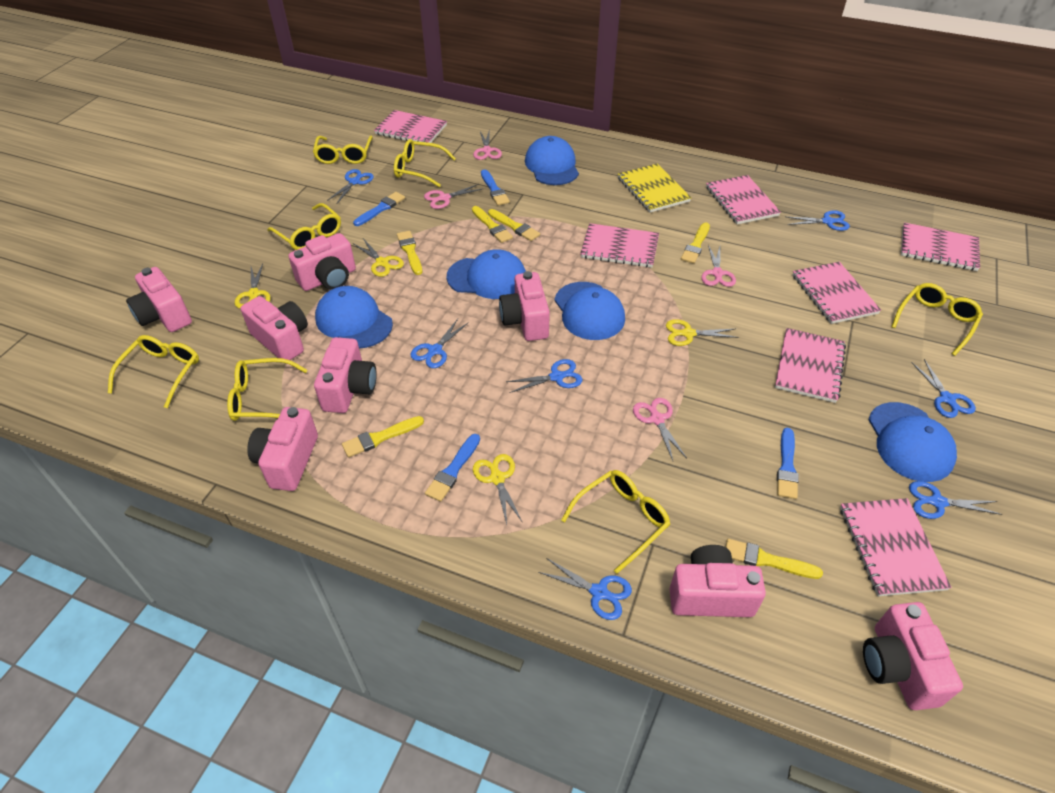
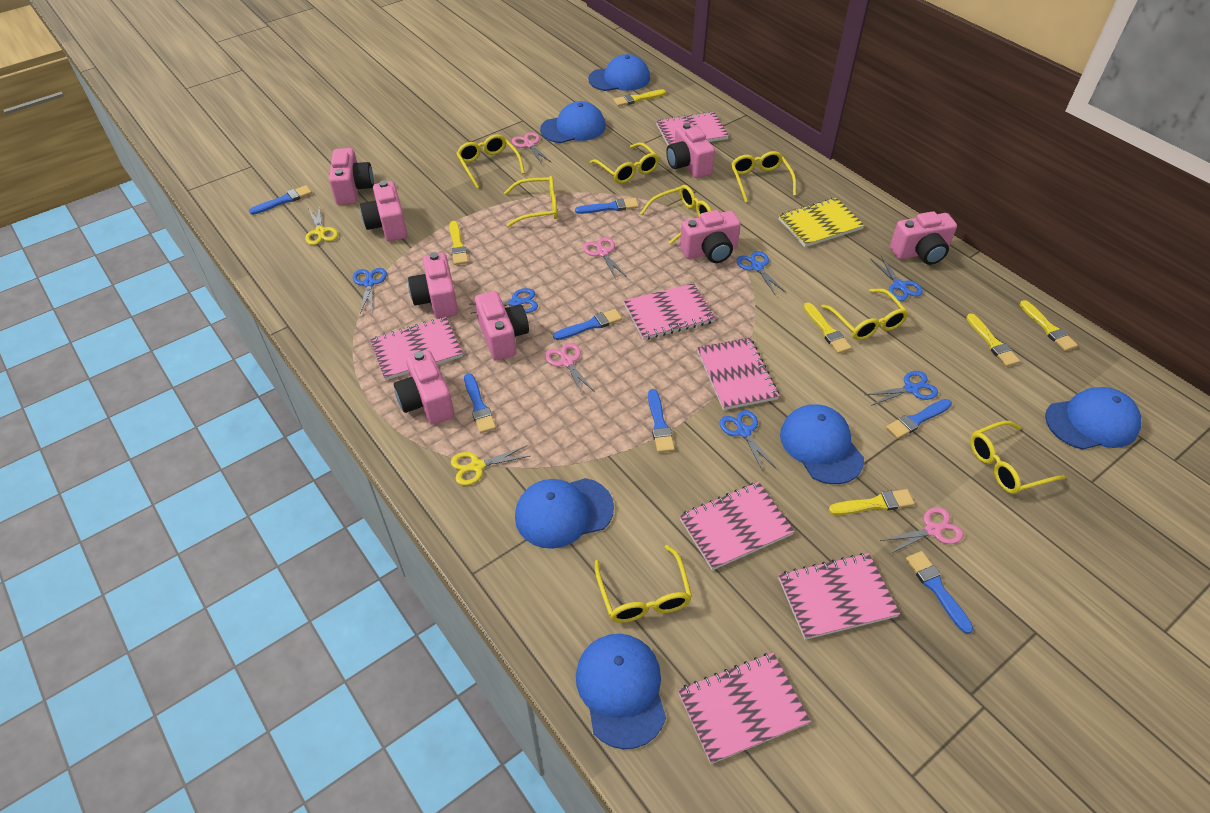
blue brush: 4 -> 7
blue cap: 5 -> 6
blue scissors: 7 -> 6
yellow glasses: 7 -> 8
yellow scissors: 4 -> 2

